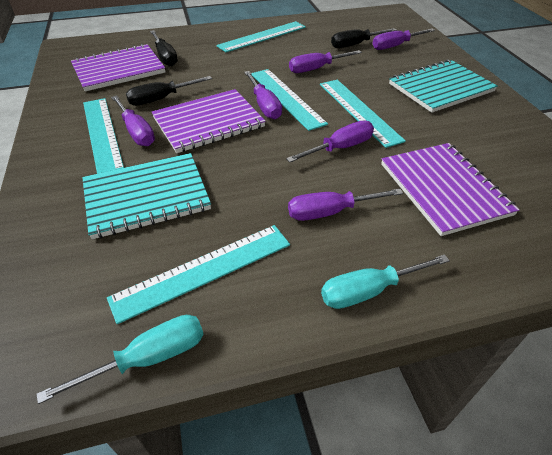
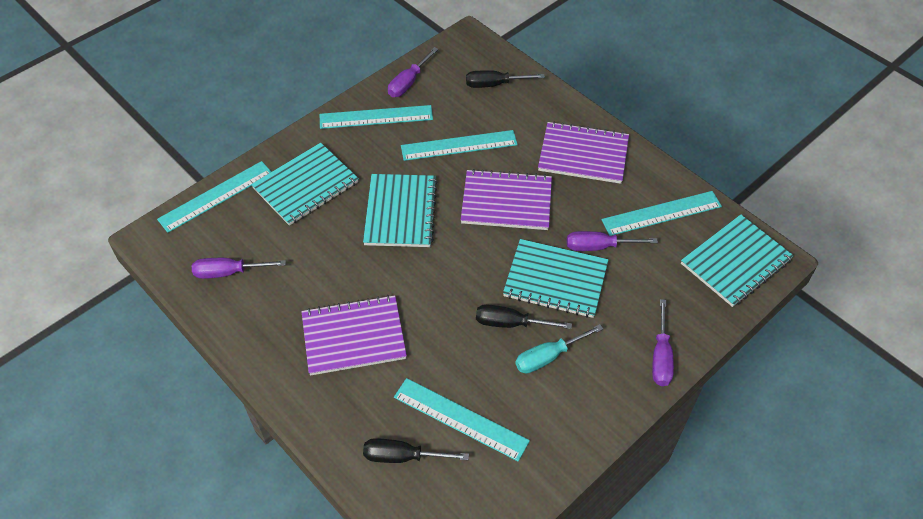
purple screwdriver: 6 -> 4
turquoise notebook: 2 -> 4
turquoise screwdriver: 2 -> 1

